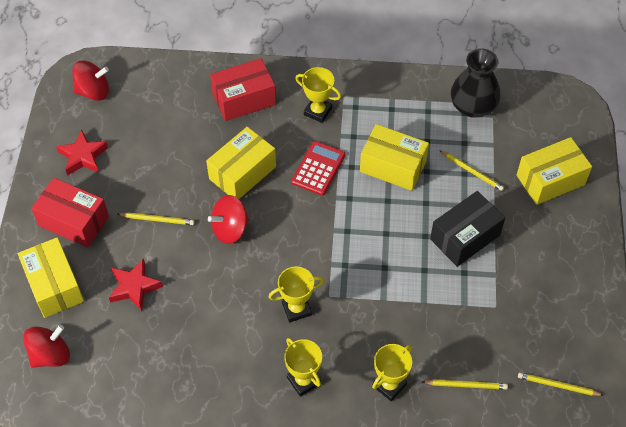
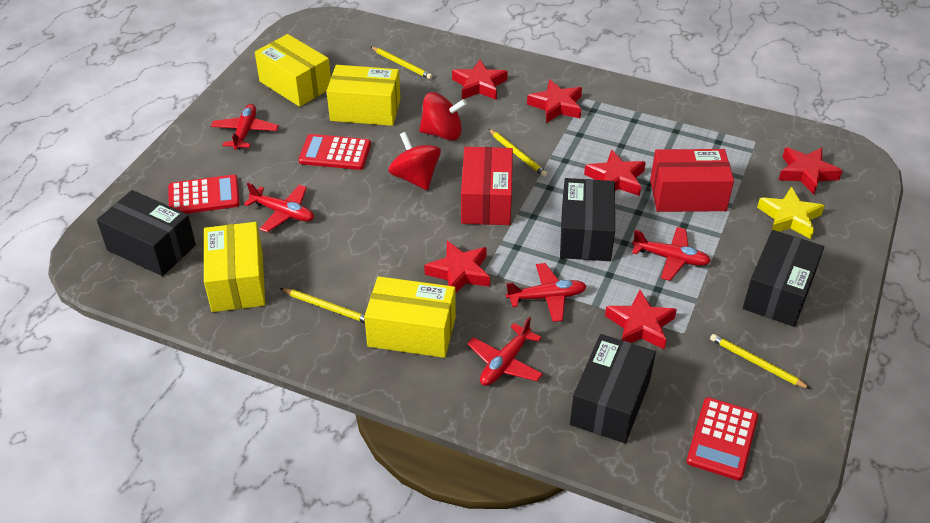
black box: 1 -> 4
black vase: 1 -> 0
red calculator: 1 -> 3
red plane: 0 -> 5
red spinning top: 3 -> 2
red star: 2 -> 6
yellow star: 0 -> 1
yellow trophy: 4 -> 0

